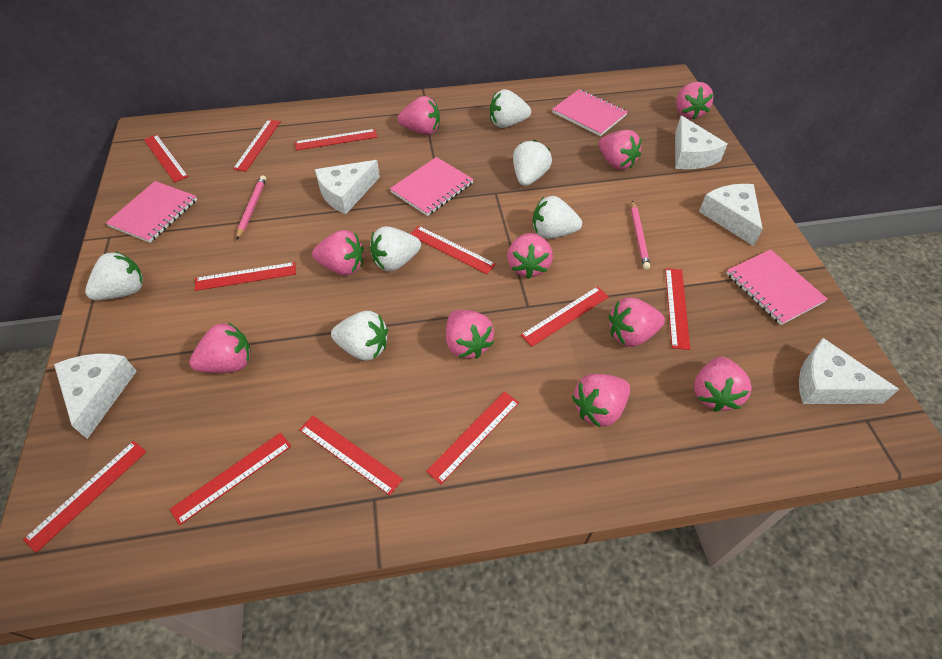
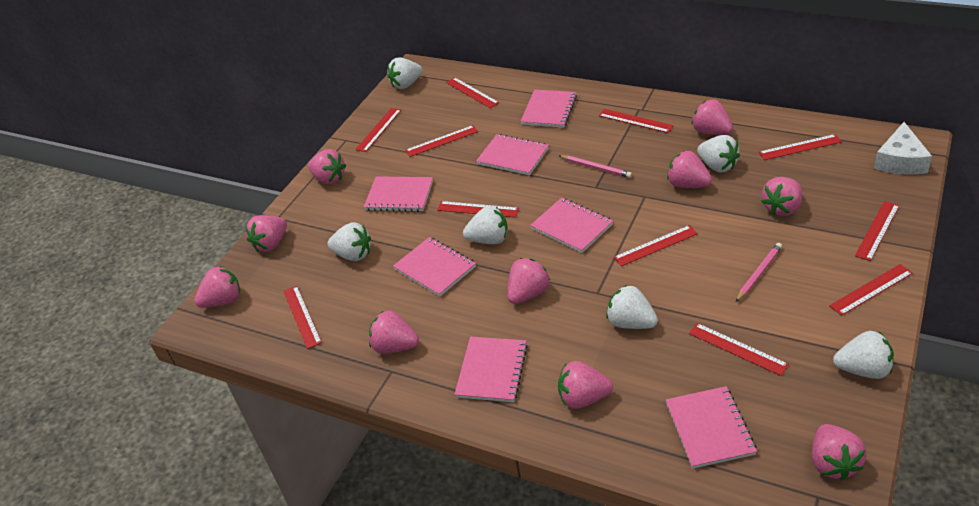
pink notebook: 4 -> 7
white cheese: 5 -> 1

